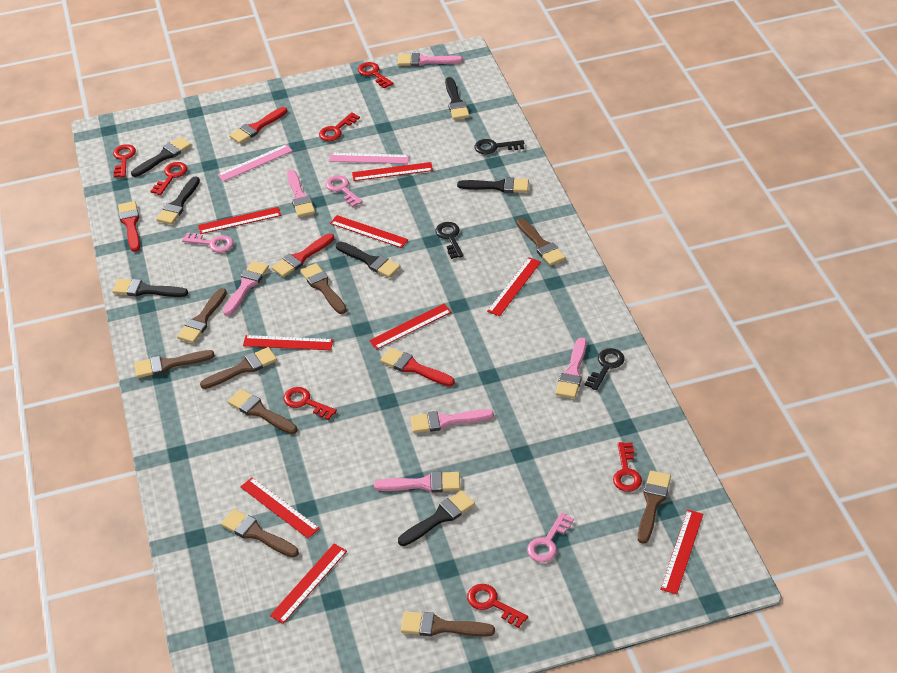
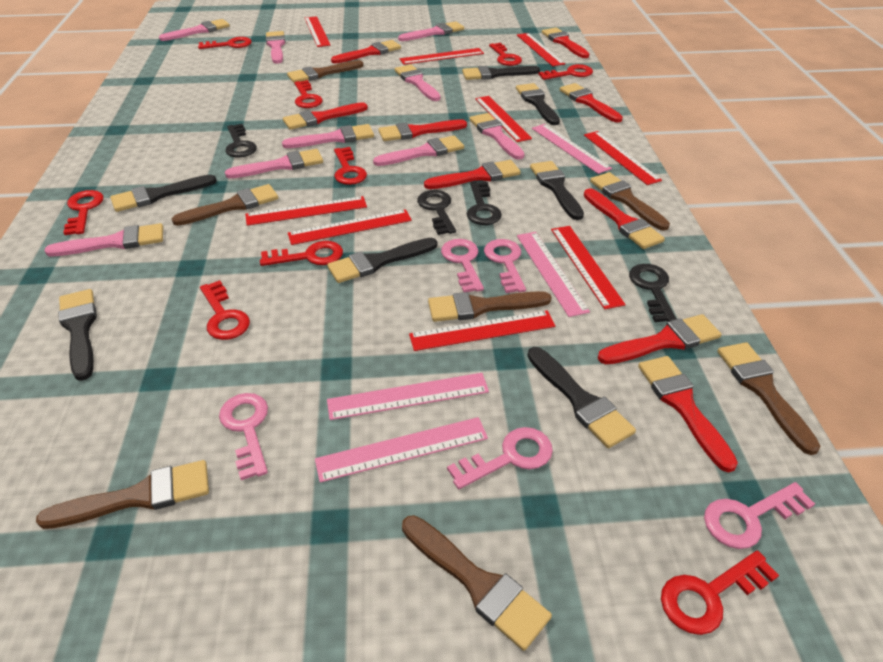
black key: 3 -> 4
brown brush: 9 -> 7
pink brush: 6 -> 9
pink key: 3 -> 5
pink ruler: 2 -> 4
red brush: 4 -> 9
red key: 7 -> 9

